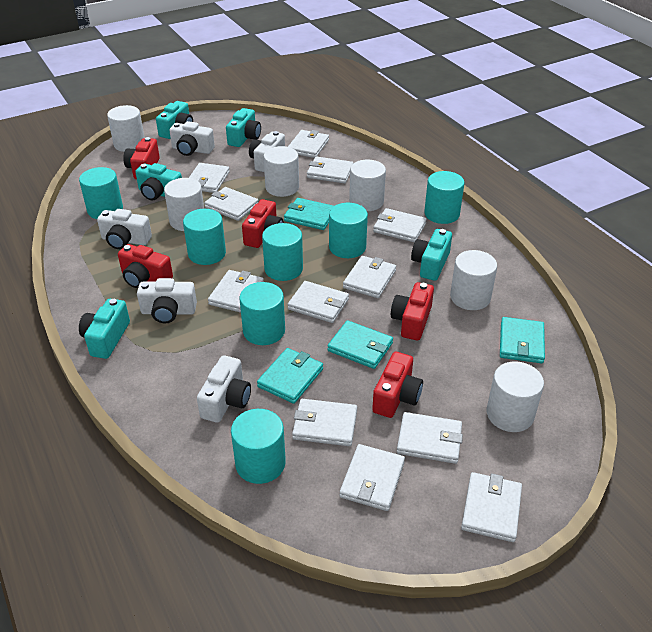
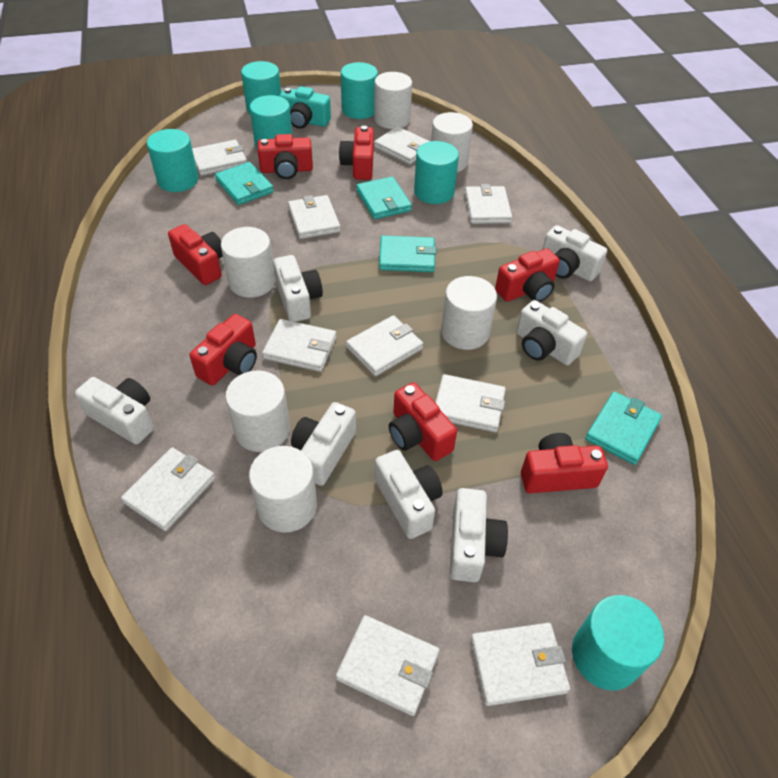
red camera: 5 -> 7
turquoise camera: 5 -> 1
turquoise cylinder: 7 -> 6
white camera: 5 -> 7
white wallet: 12 -> 10

